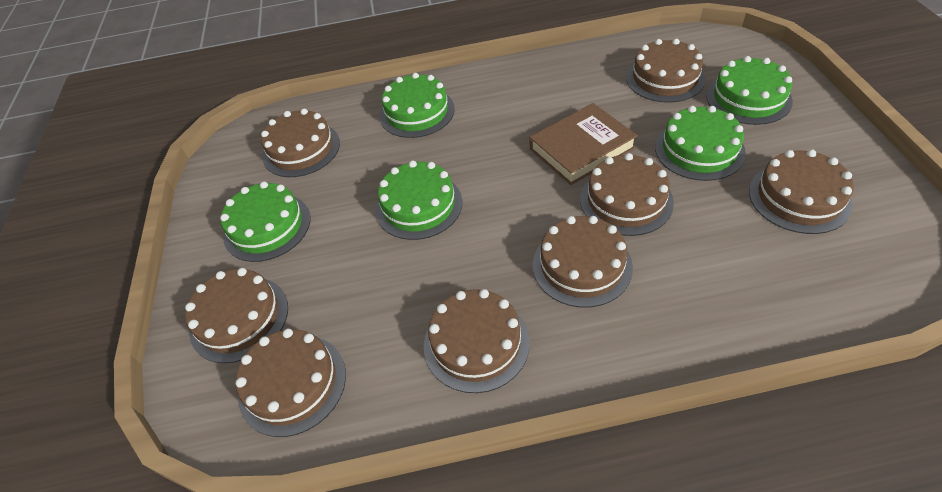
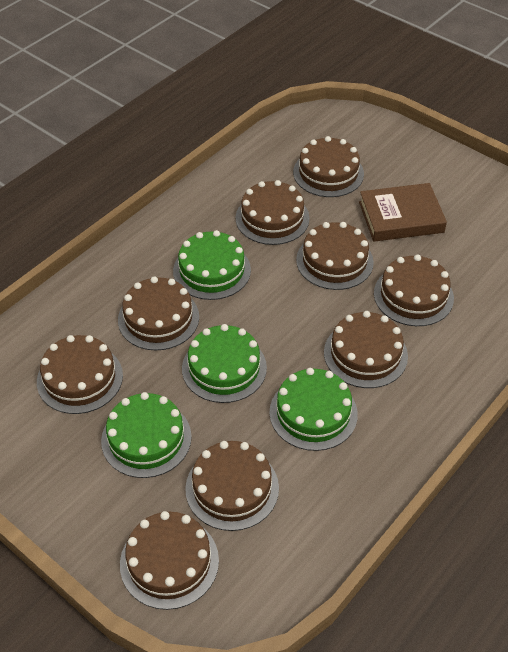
brown cake: 8 -> 9
green cake: 5 -> 4

